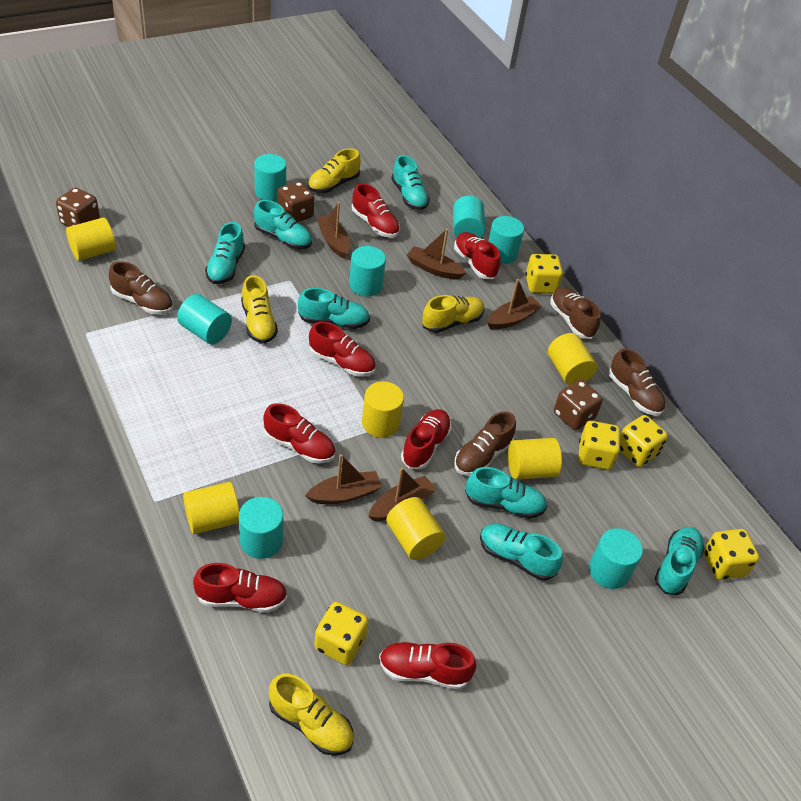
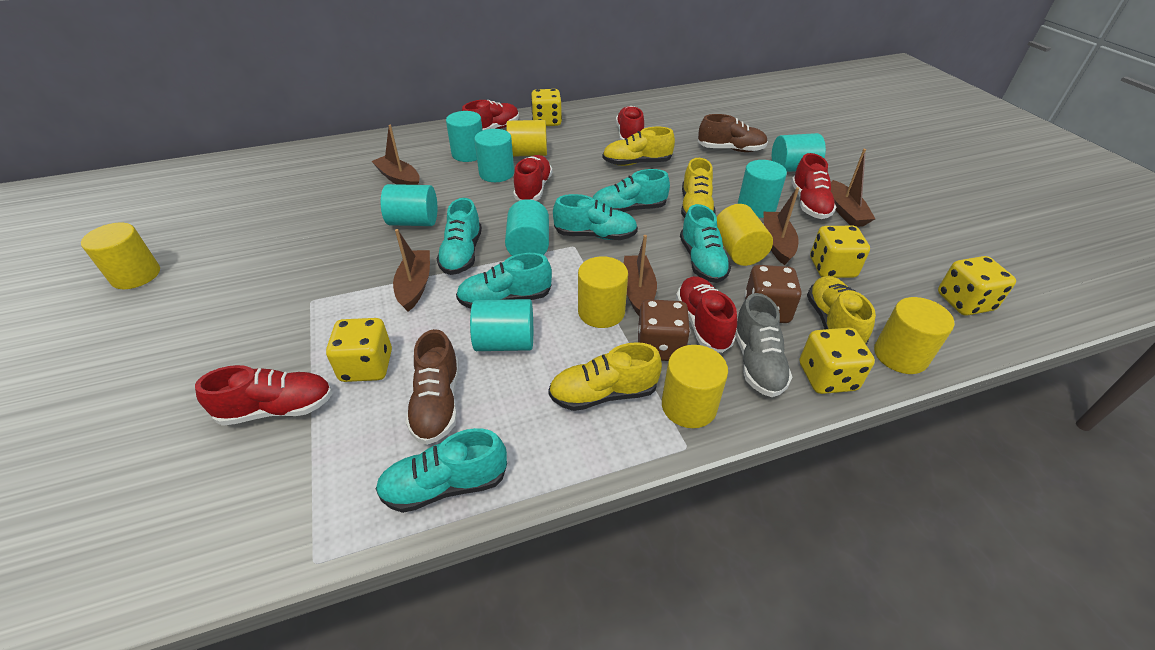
brown dice: 3 -> 2
brown shoe: 4 -> 2
grey shoe: 0 -> 1
red shoe: 7 -> 6
turquoise shoe: 7 -> 6

